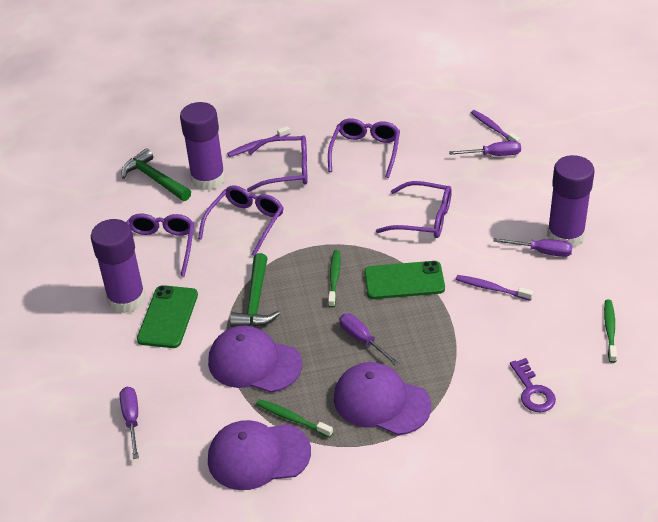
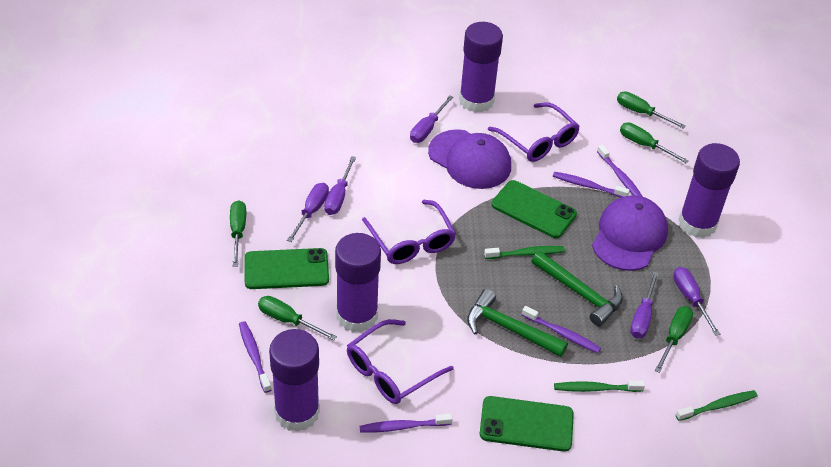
green phone: 2 -> 3
green screwdriver: 0 -> 5
purple cap: 3 -> 2
purple glasses: 5 -> 3
purple glue stick: 3 -> 4
purple key: 1 -> 0
purple screwdriver: 4 -> 5
purple toothbrush: 3 -> 5

